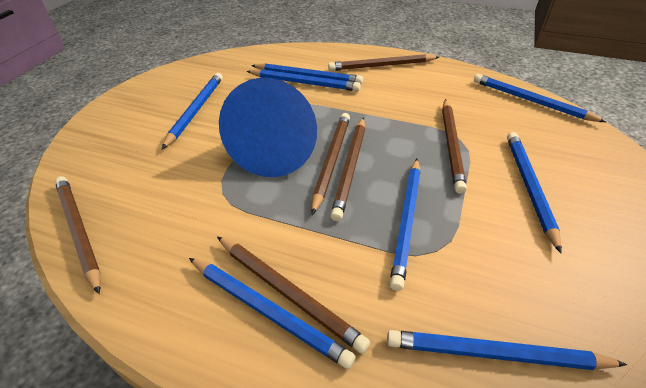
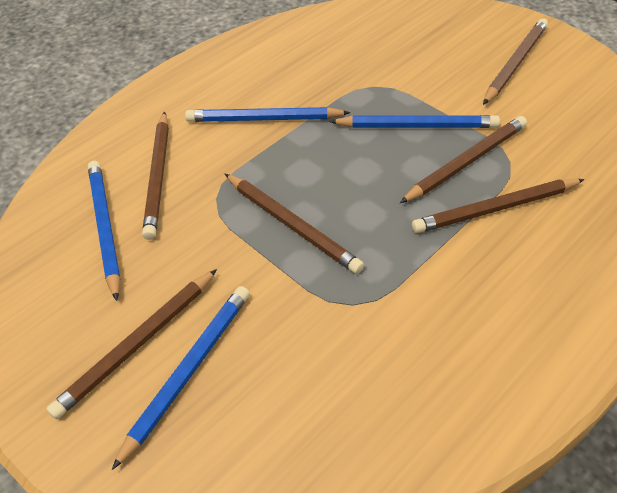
blue cone: 1 -> 0
blue pencil: 8 -> 4

